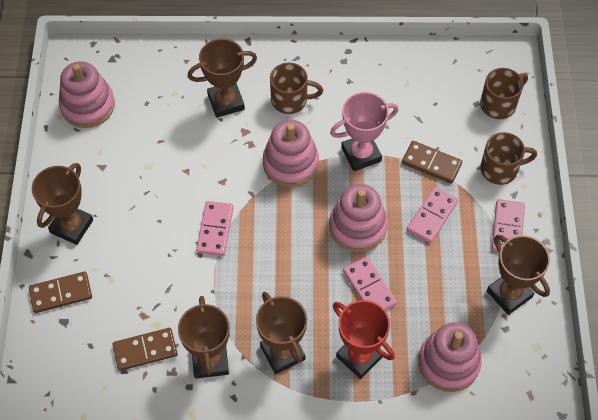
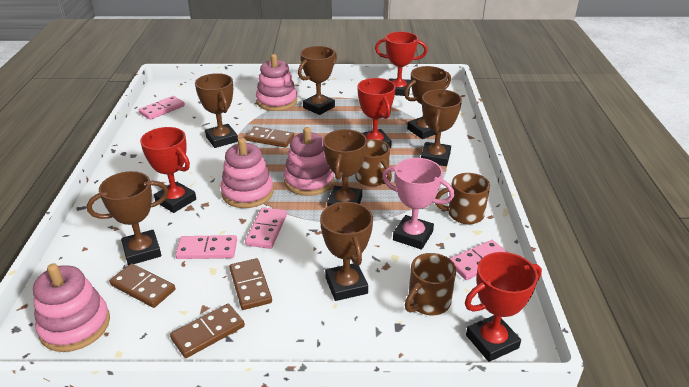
brown domino: 3 -> 4
brown trophy: 5 -> 7
red trophy: 1 -> 4

